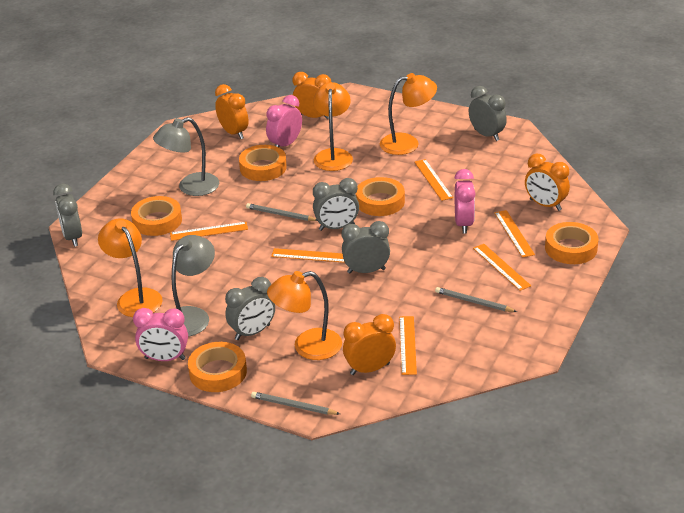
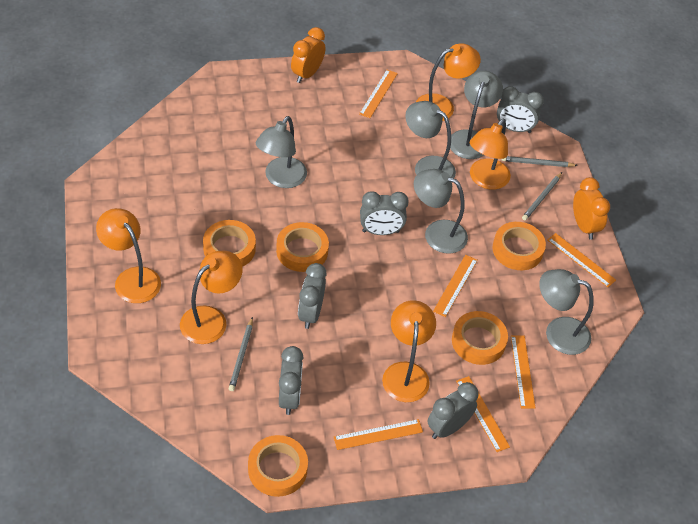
grey lamp: 2 -> 5
orange clock: 4 -> 2
orange lamp: 4 -> 5
pink clock: 3 -> 0

